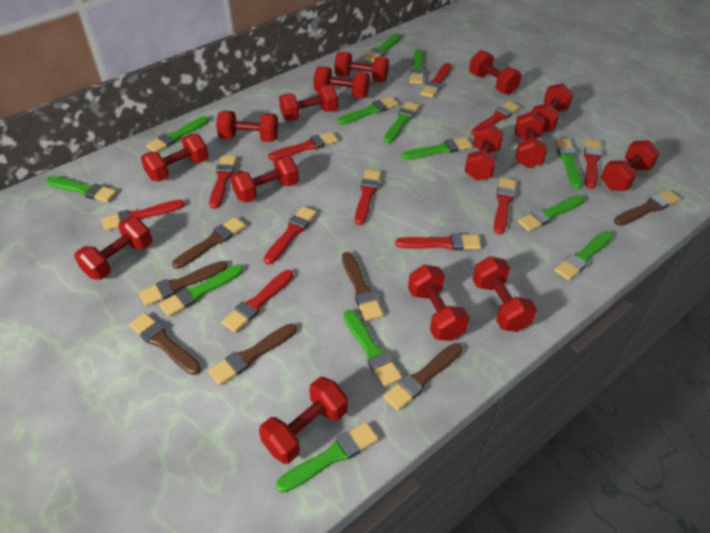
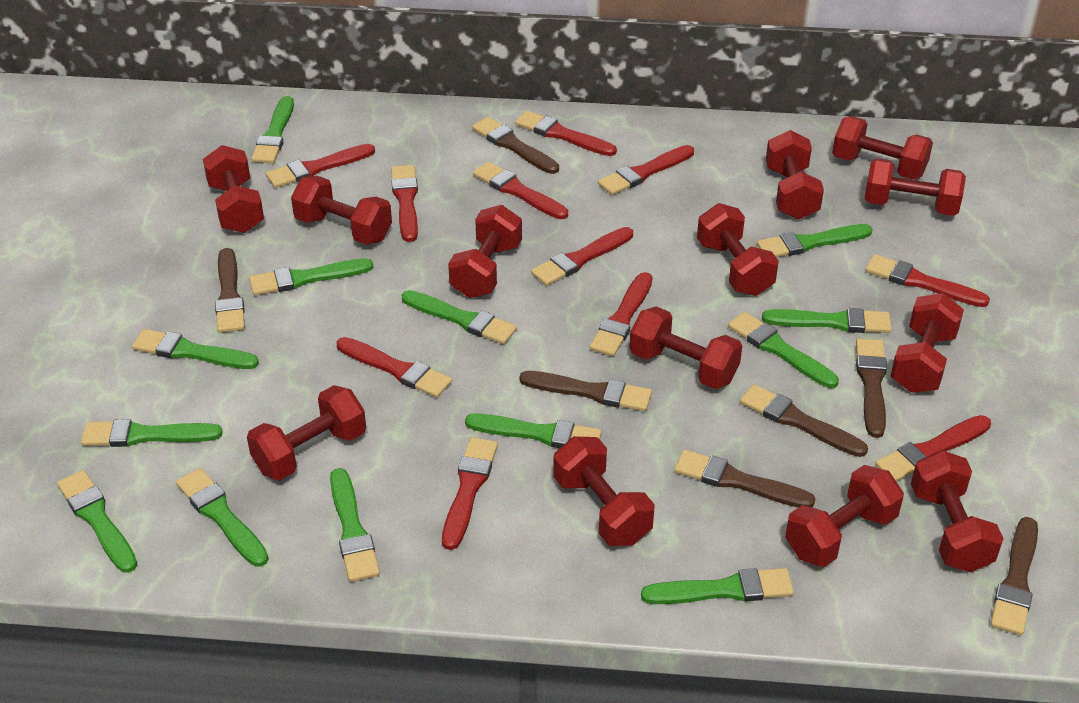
red dumbbell: 15 -> 13

